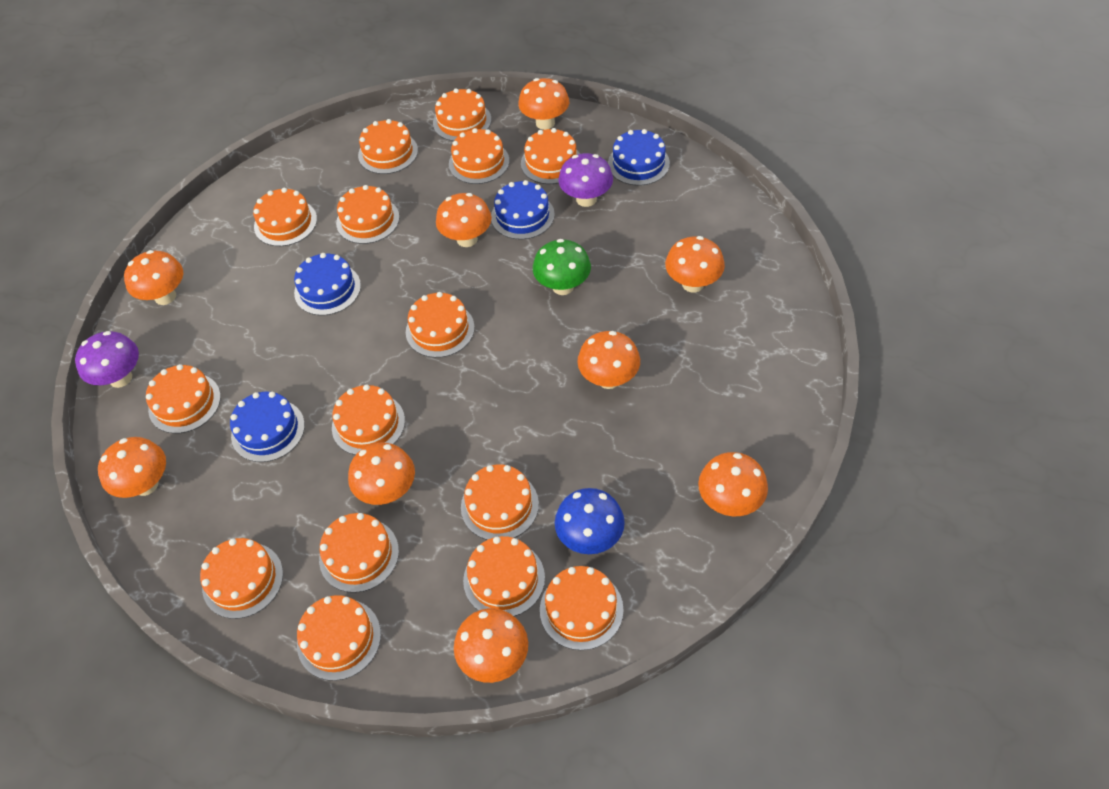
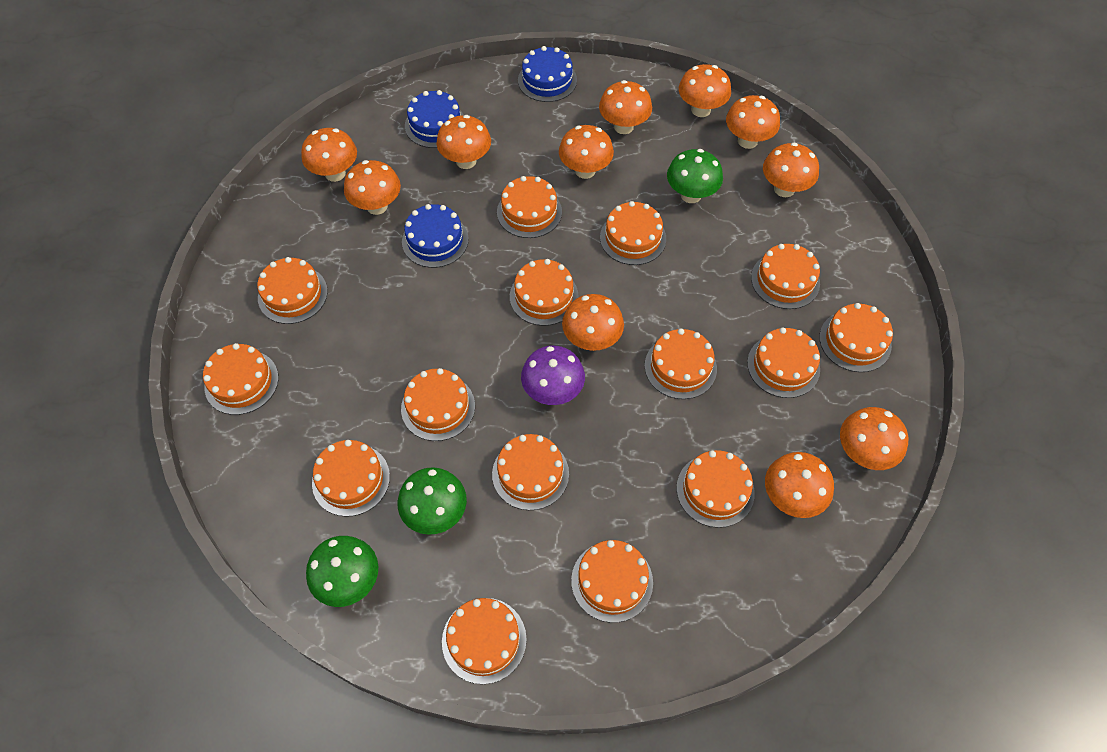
blue cake: 4 -> 3
blue mushroom: 1 -> 0
green mushroom: 1 -> 3
orange mushroom: 9 -> 11
purple mushroom: 2 -> 1

